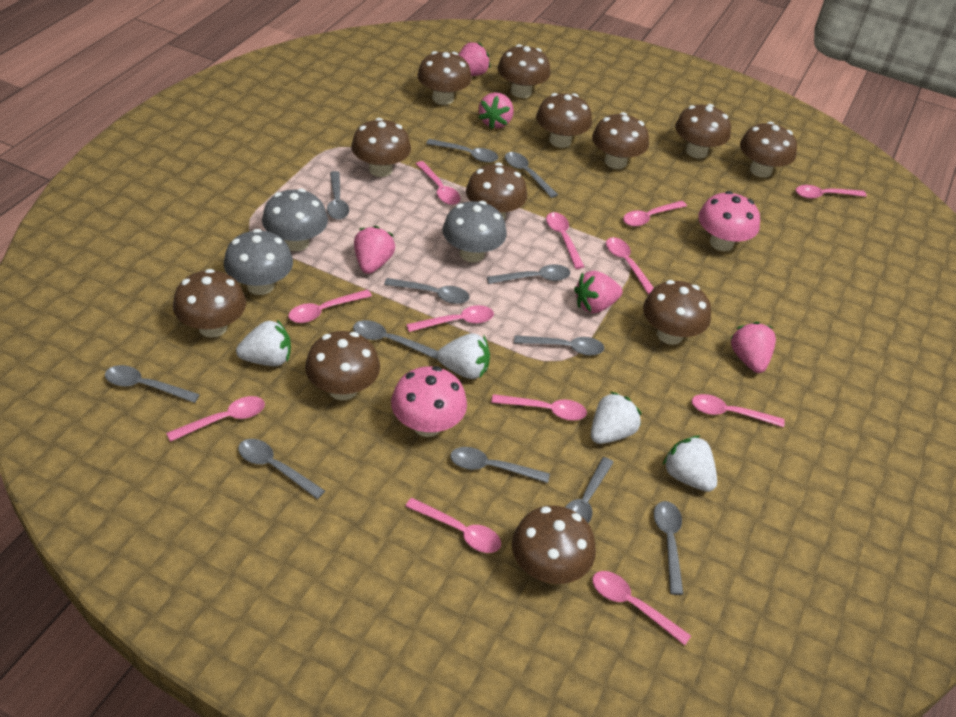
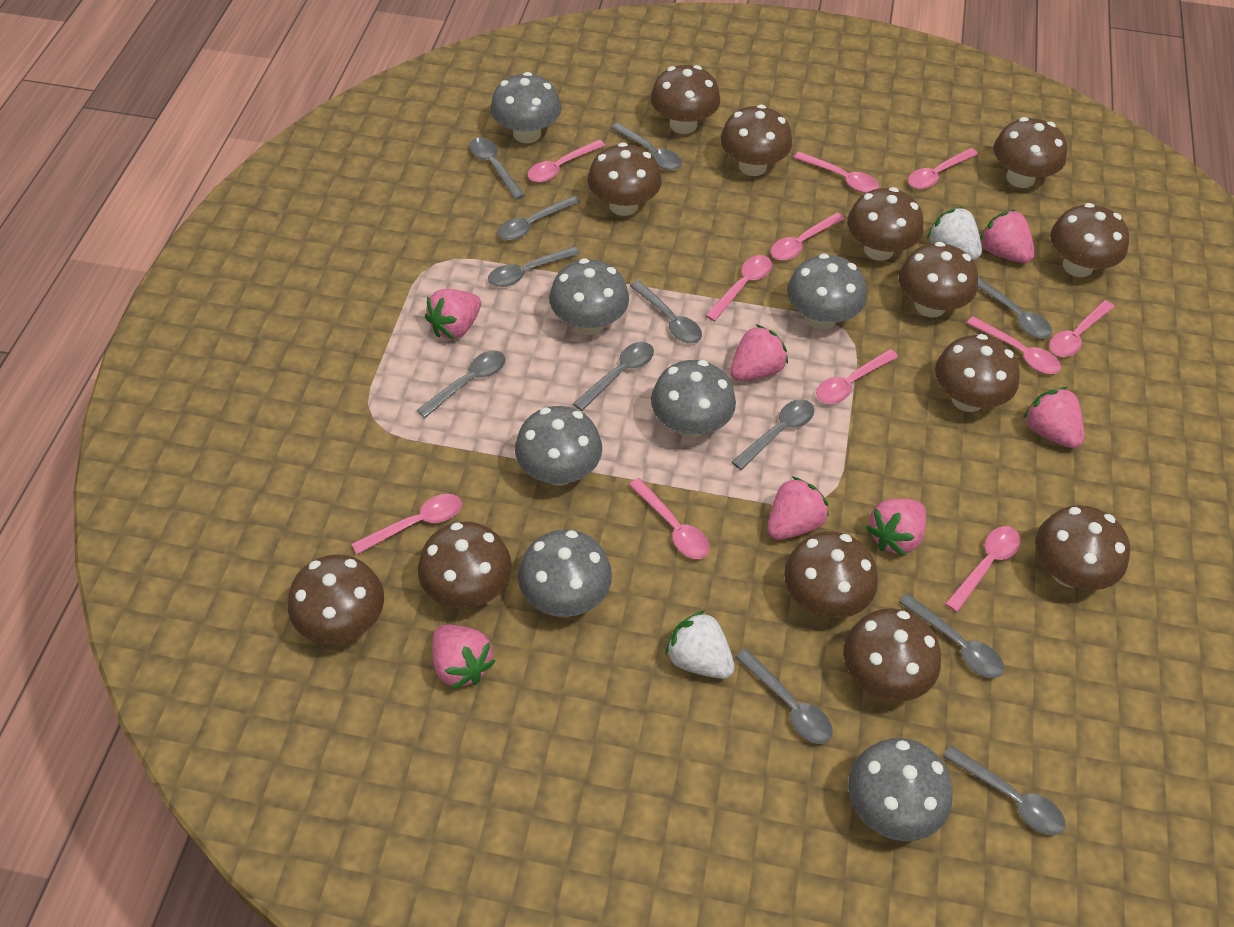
brown mushroom: 12 -> 13
grey mushroom: 3 -> 7
pink mushroom: 2 -> 0
pink spoon: 12 -> 11
pink strawberry: 5 -> 7
white strawberry: 4 -> 2

